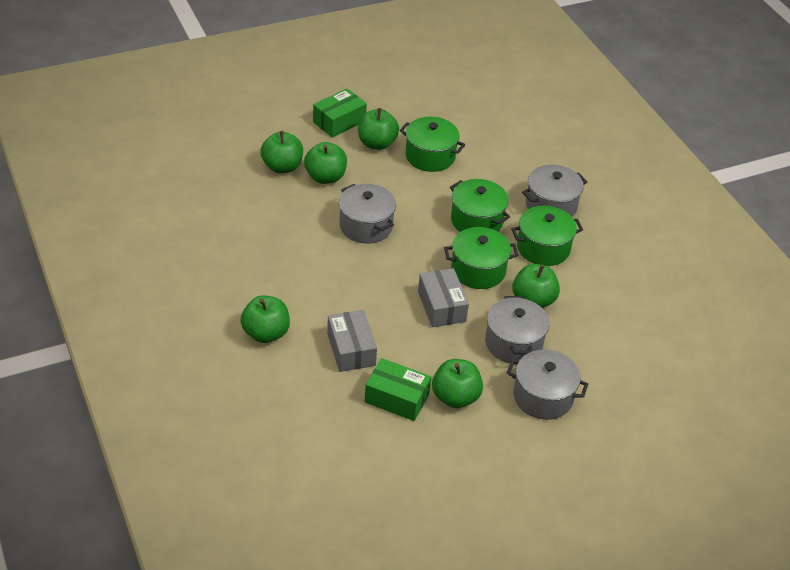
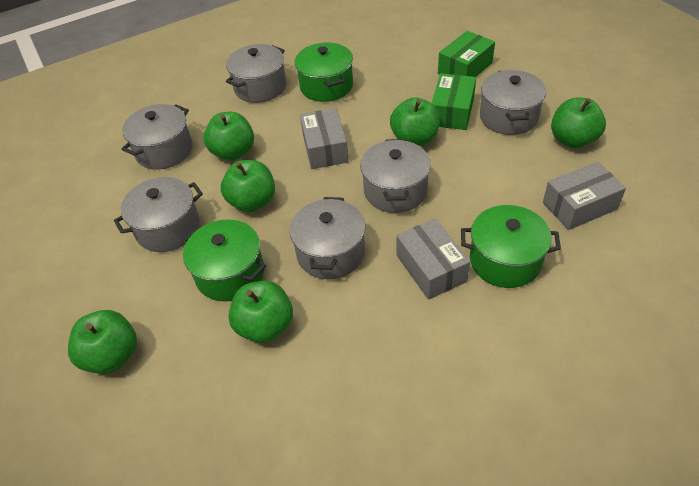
green pot: 4 -> 3
grey box: 2 -> 3
grey pot: 4 -> 6

